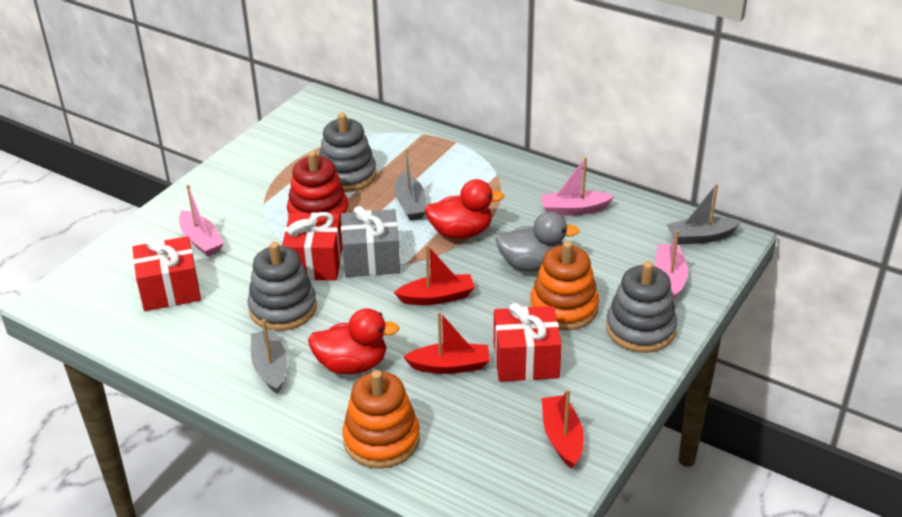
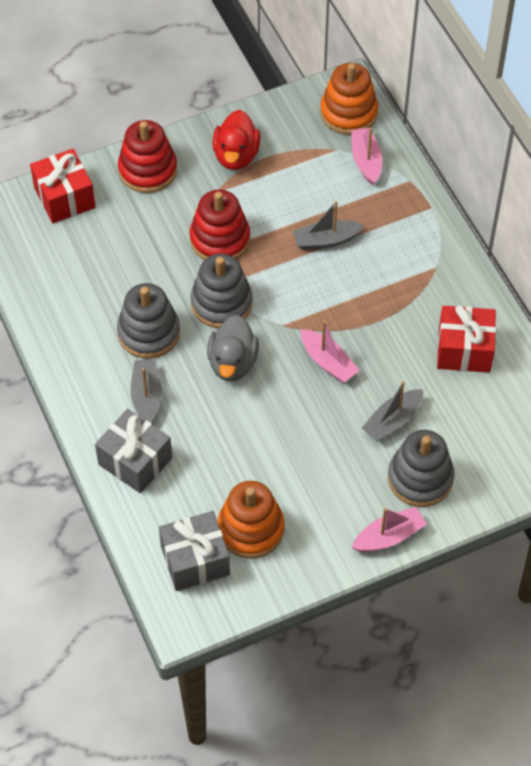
grey gift: 1 -> 2
red boat: 3 -> 0
red duck: 2 -> 1
red gift: 3 -> 2
red stacking toy: 1 -> 2

